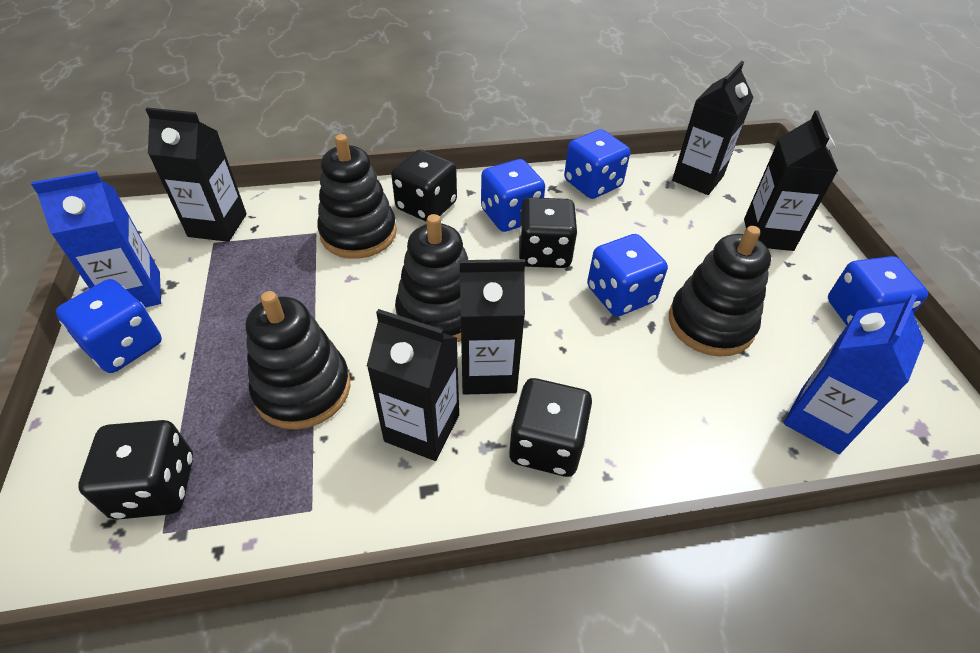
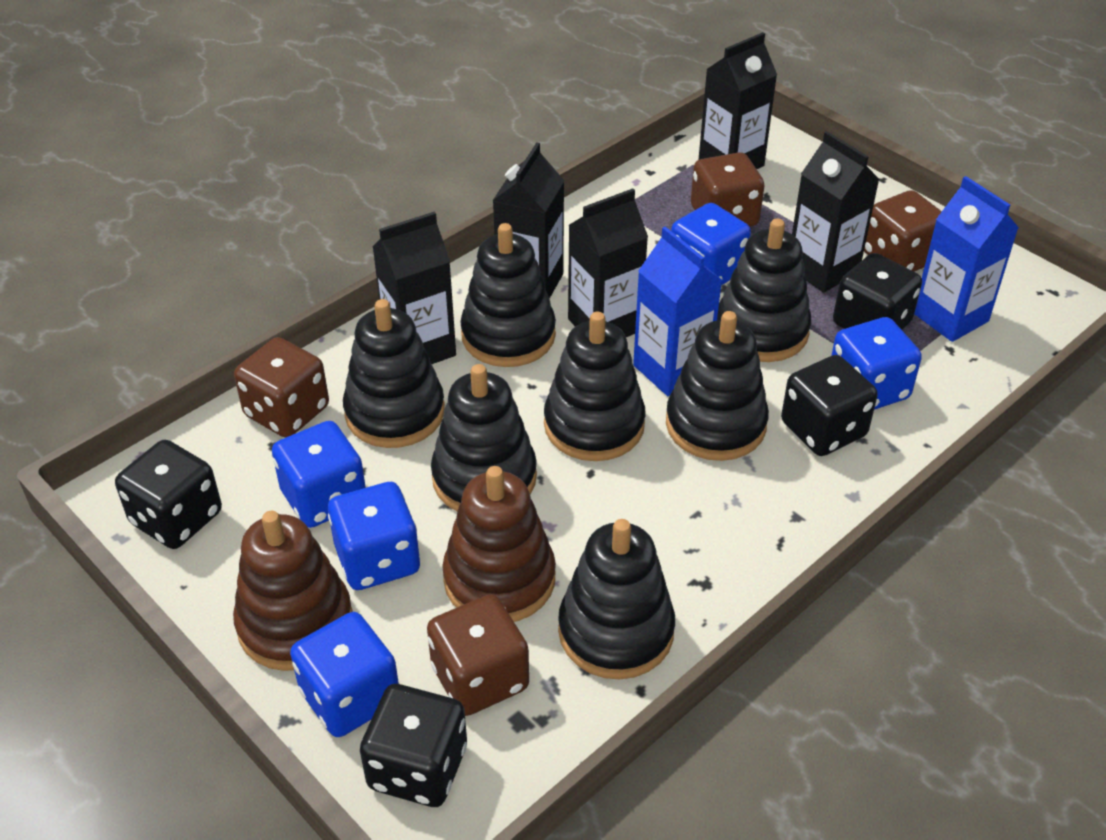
black stacking toy: 4 -> 7
brown dice: 0 -> 4
brown stacking toy: 0 -> 2

